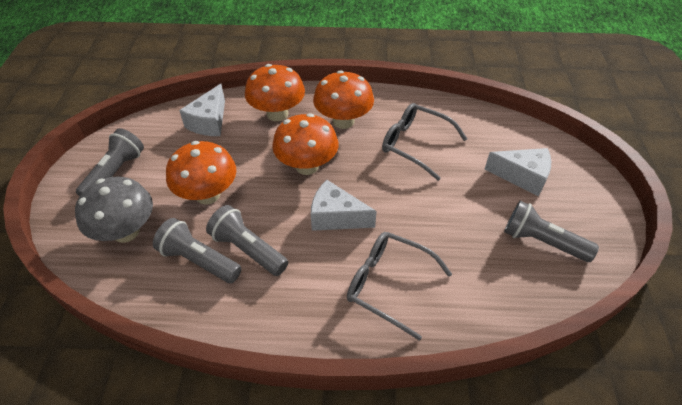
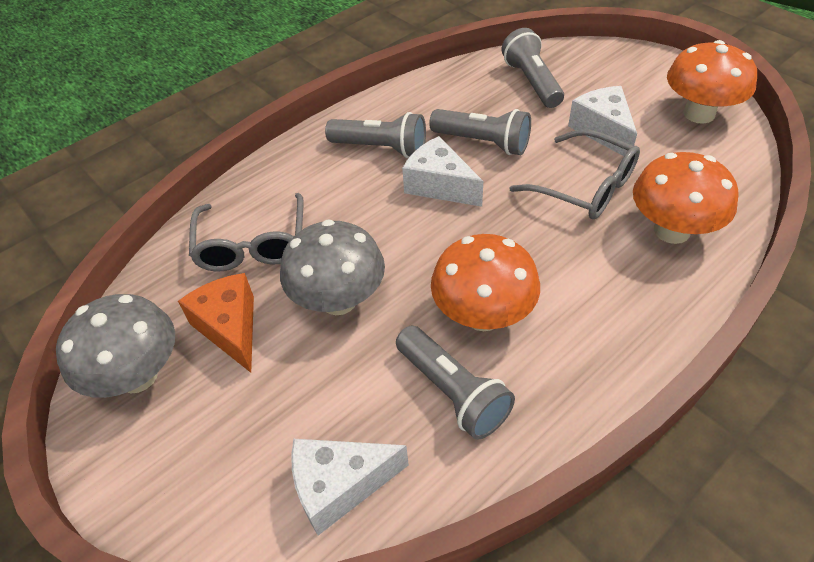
grey mushroom: 1 -> 2
orange cheese: 0 -> 1
orange mushroom: 4 -> 3

